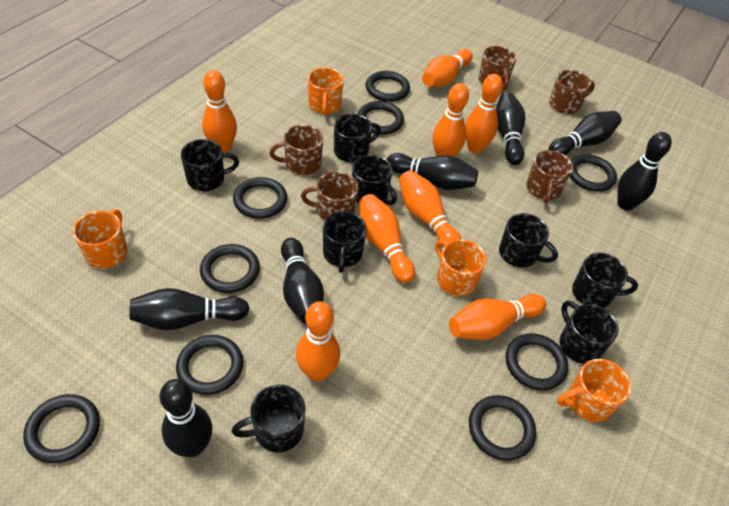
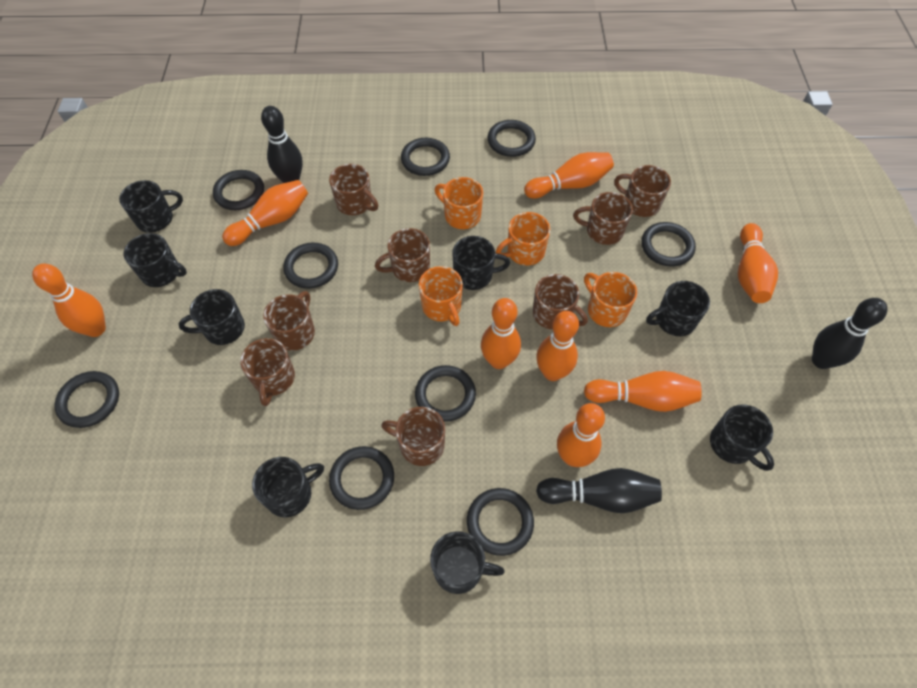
black bowling pin: 7 -> 3
brown mug: 5 -> 8

